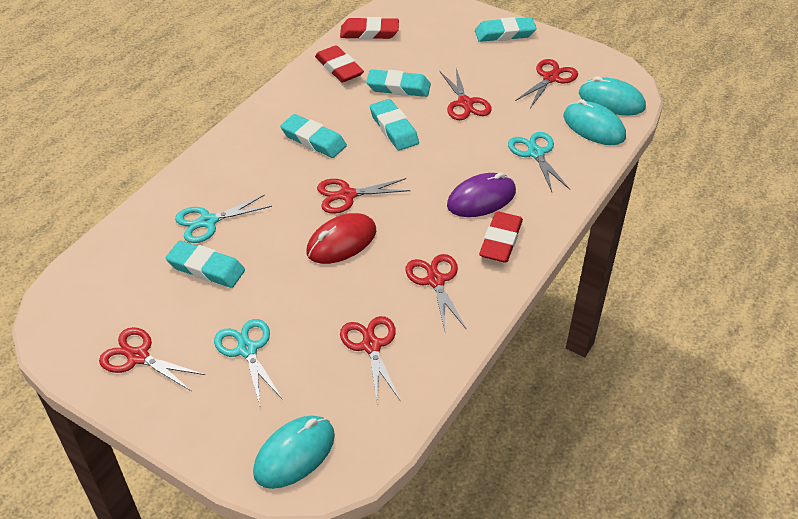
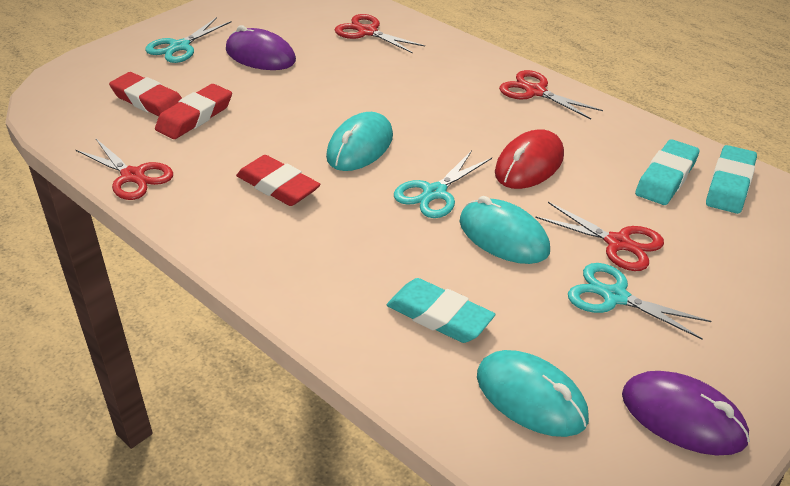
purple mouse: 1 -> 2
red scissors: 6 -> 4
turquoise eraser: 5 -> 3

